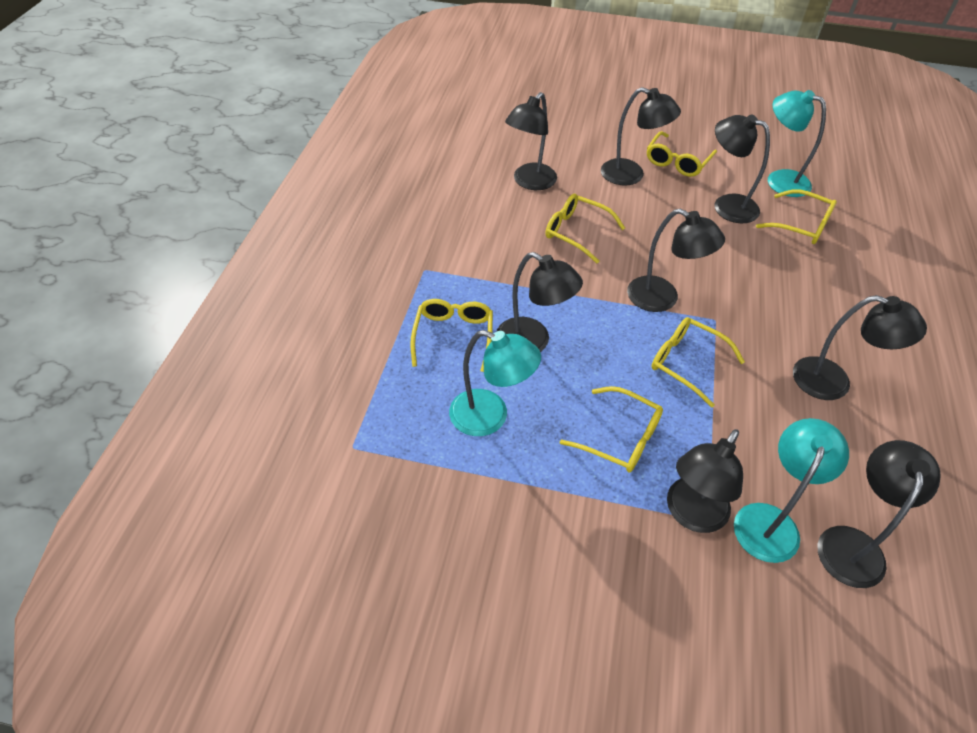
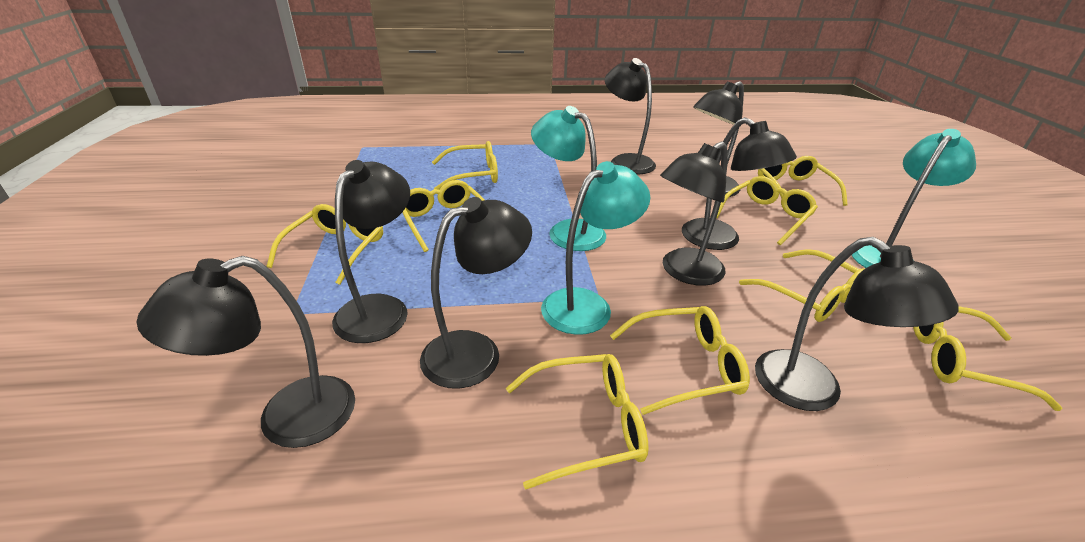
yellow glasses: 6 -> 9

